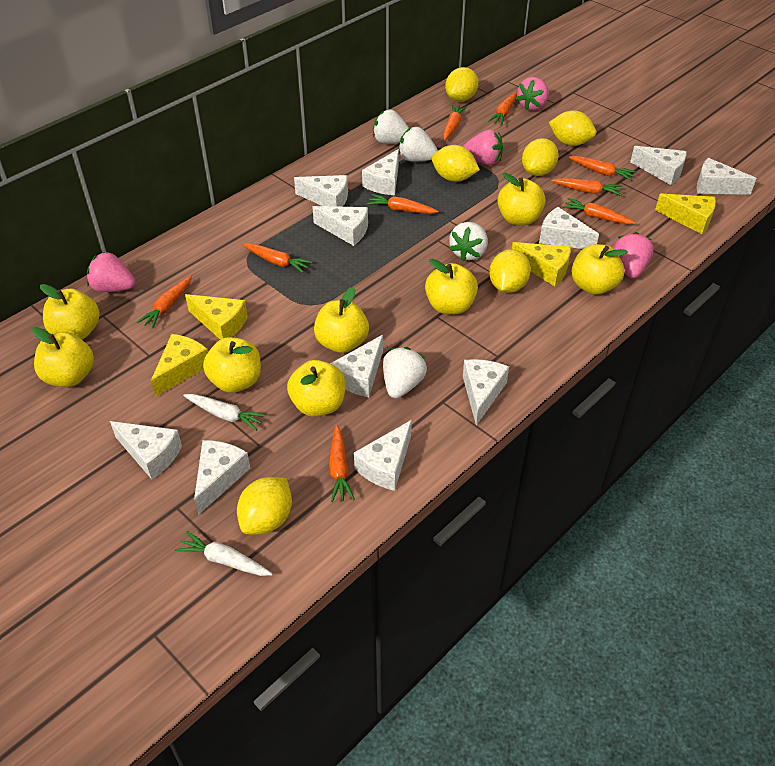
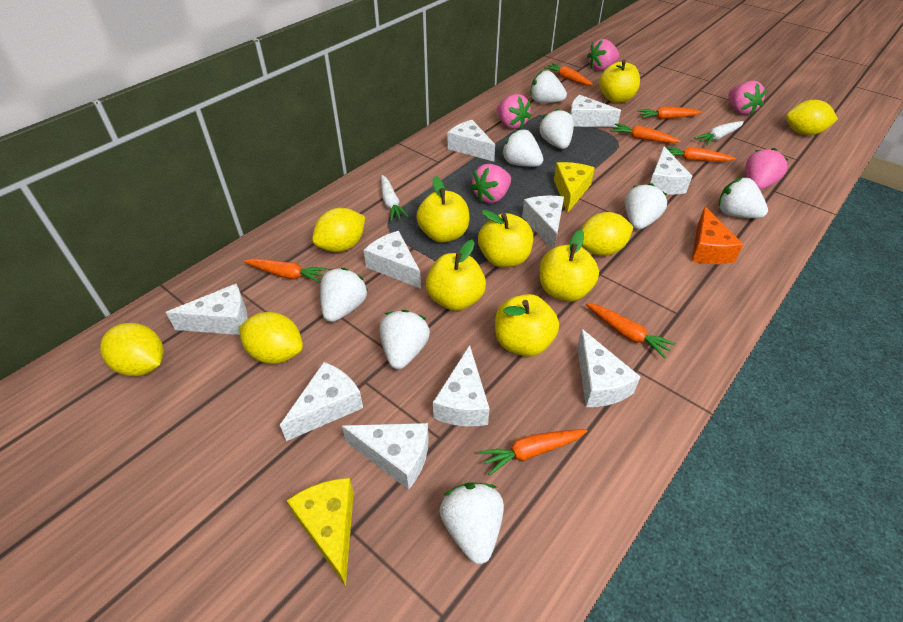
orange carrot: 9 -> 7
orange cheese: 0 -> 1
pink strawberry: 4 -> 5
white cheese: 11 -> 10
white strawberry: 4 -> 8
yellow apple: 8 -> 6
yellow cheese: 4 -> 2
yellow lemon: 6 -> 5

